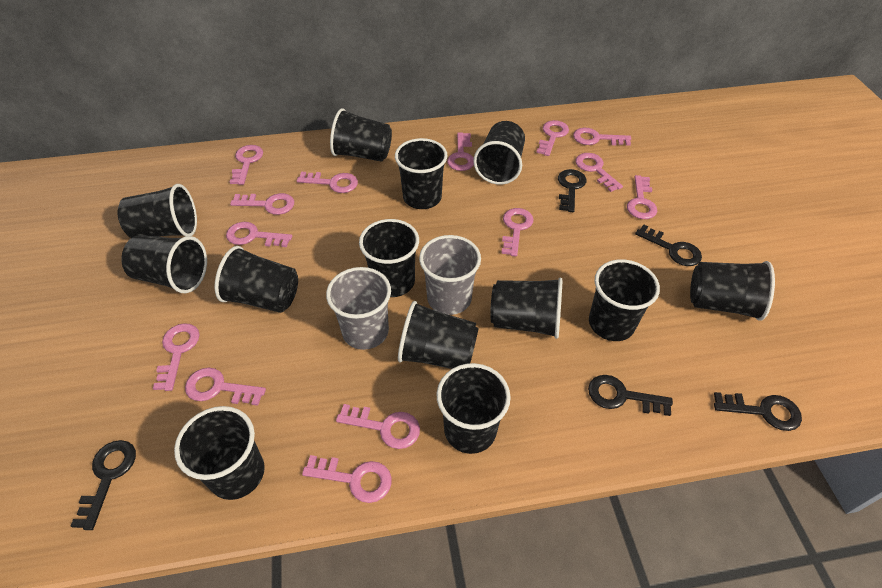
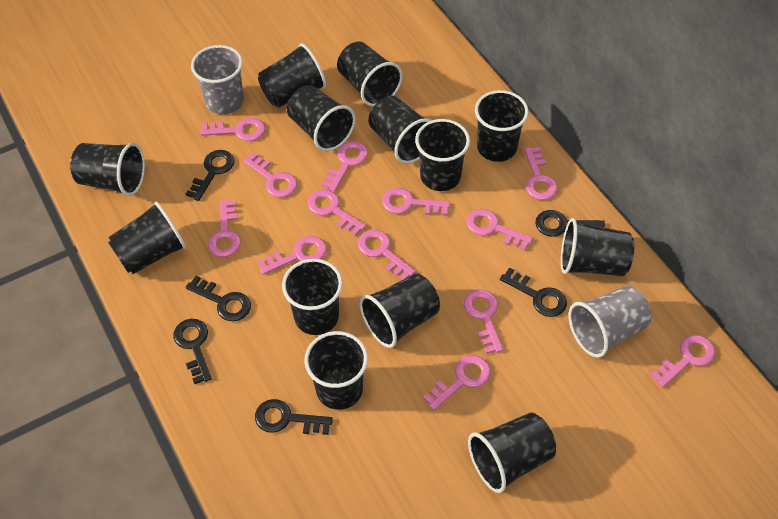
black key: 5 -> 6
pink key: 14 -> 13

